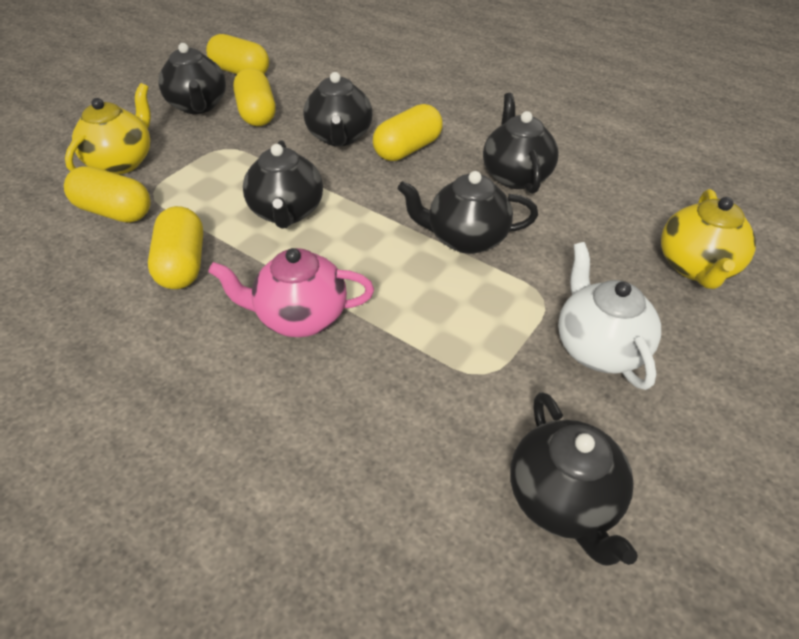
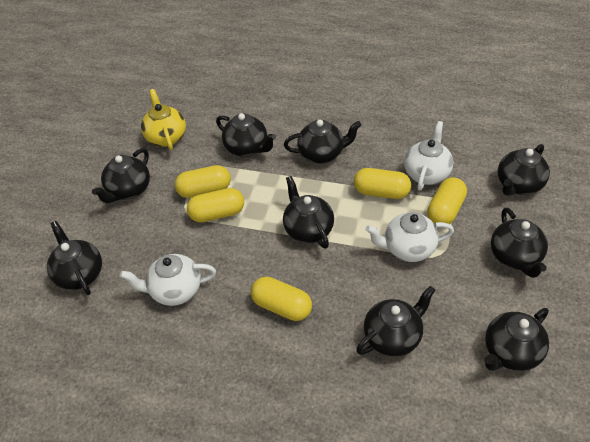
black teapot: 6 -> 9
pink teapot: 1 -> 0
white teapot: 1 -> 3
yellow teapot: 2 -> 1

